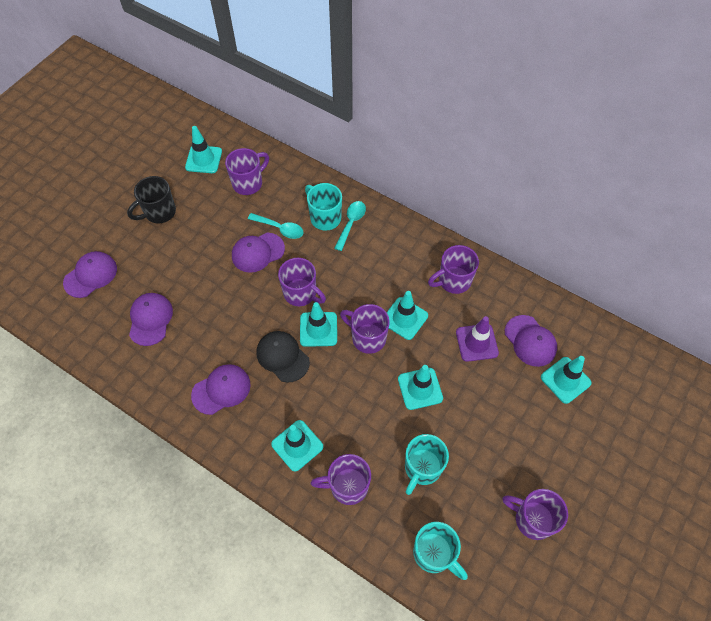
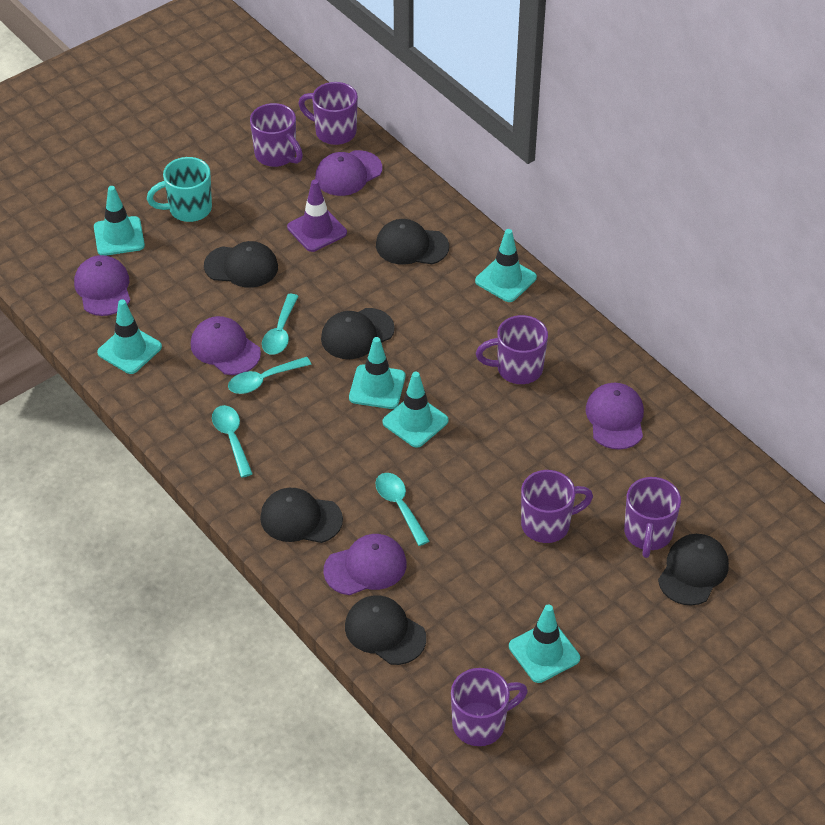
black cap: 1 -> 6
black mug: 1 -> 0
turquoise mug: 3 -> 1
turquoise spoon: 2 -> 4

